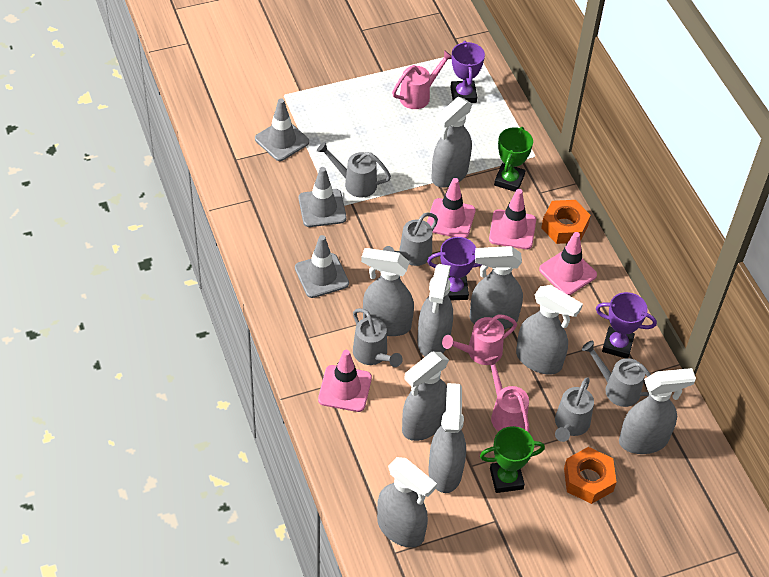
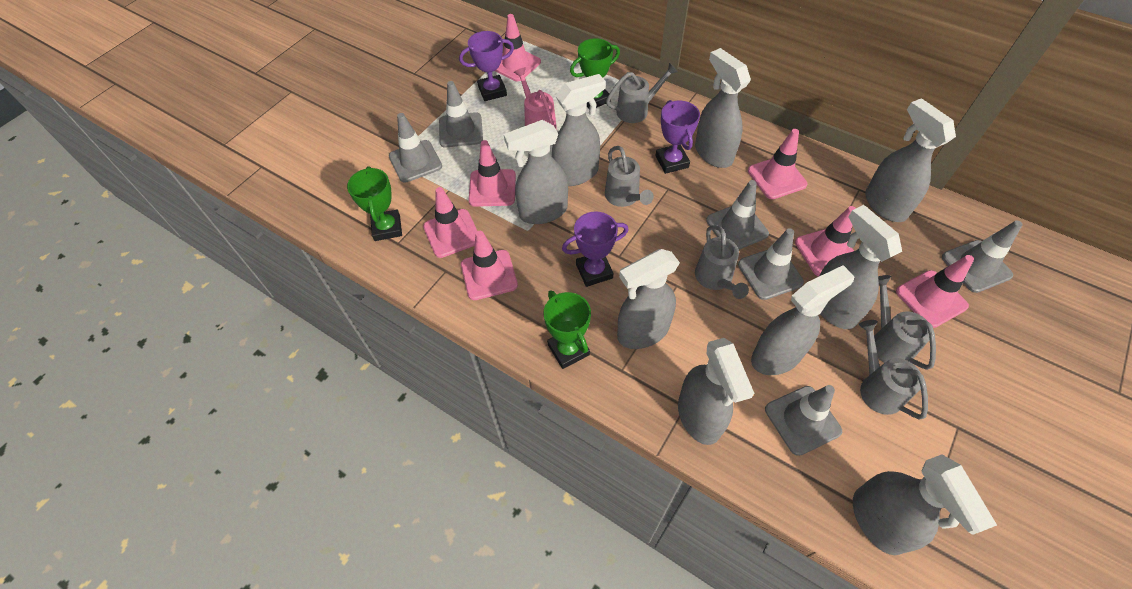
green trophy: 2 -> 3
grey traffic cone: 3 -> 6
orange nut: 2 -> 0
pink traffic cone: 4 -> 7
pink watering can: 3 -> 1

